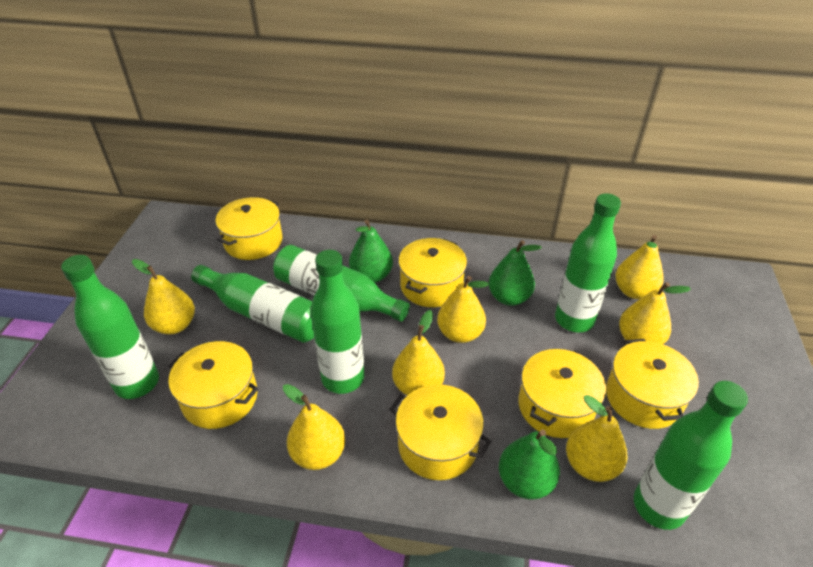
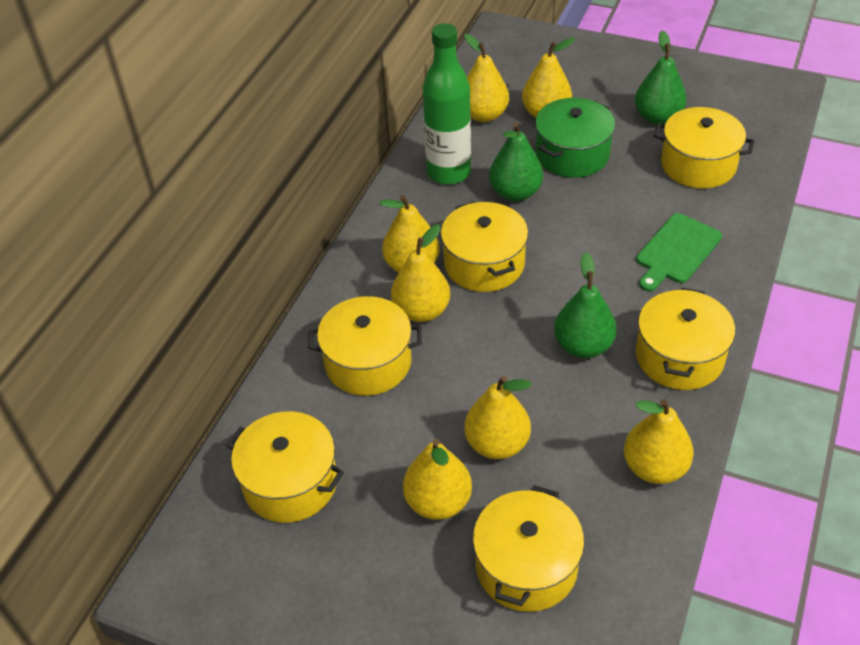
green bottle: 6 -> 1
green cutting board: 0 -> 1
green pot: 0 -> 1

